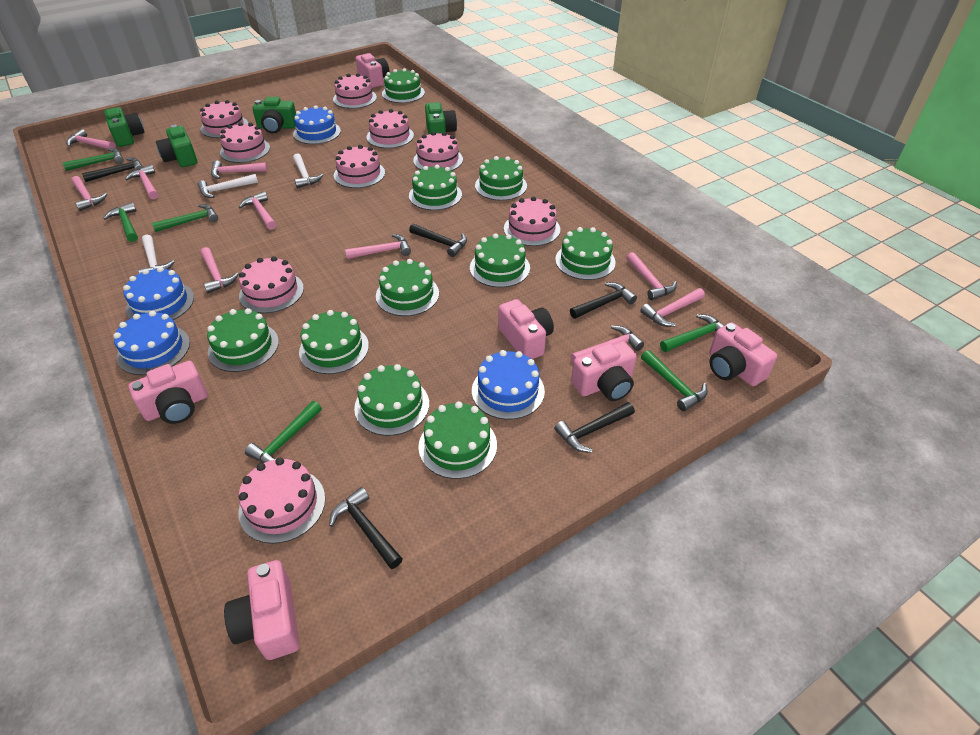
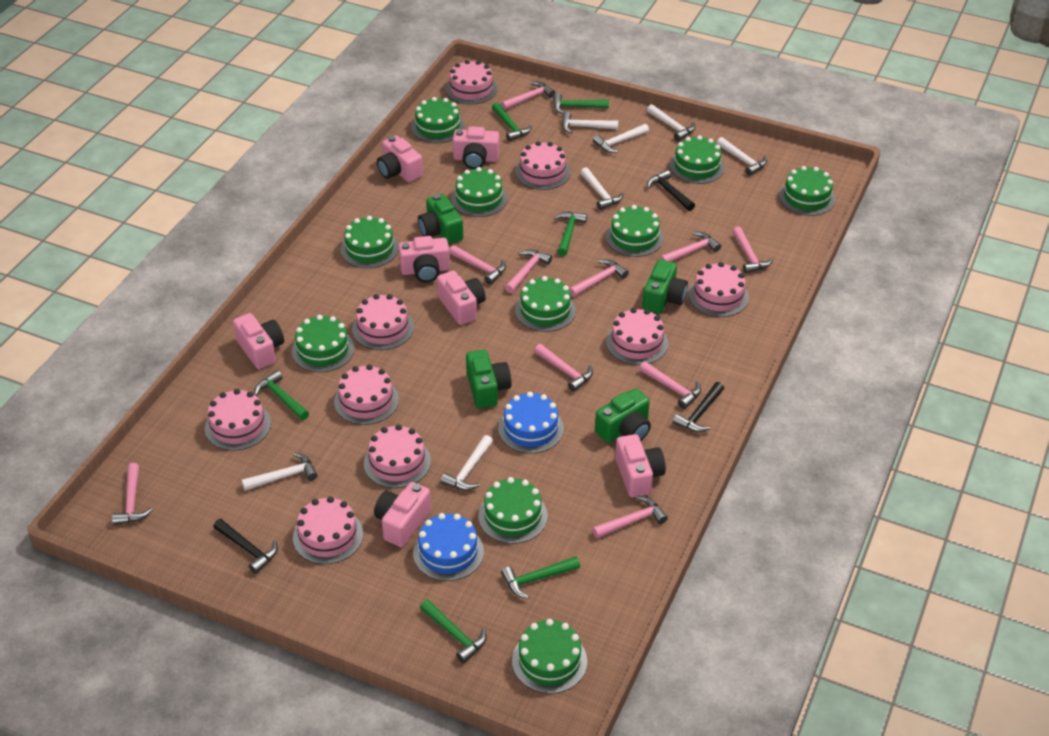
black hammer: 5 -> 3
blue cake: 4 -> 2
pink camera: 6 -> 7
white hammer: 3 -> 7

